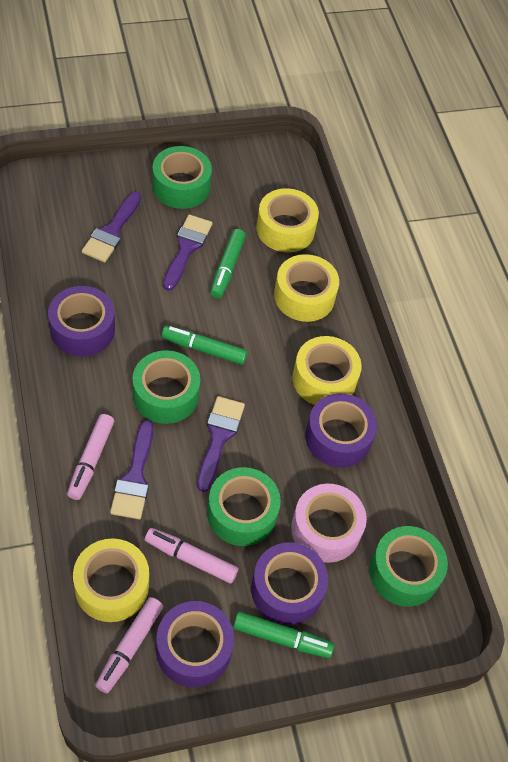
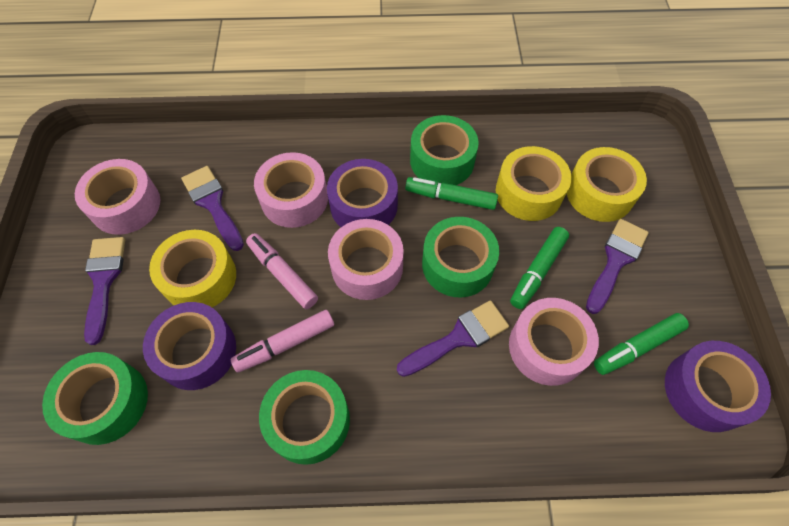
pink marker: 3 -> 2
pink tape: 1 -> 4
purple tape: 4 -> 3
yellow tape: 4 -> 3

